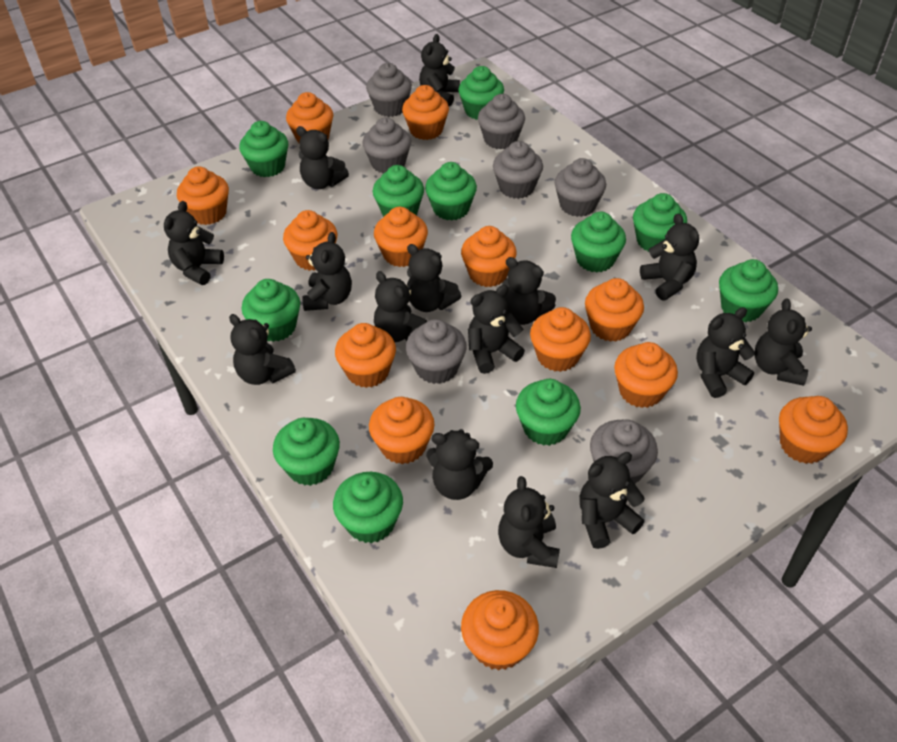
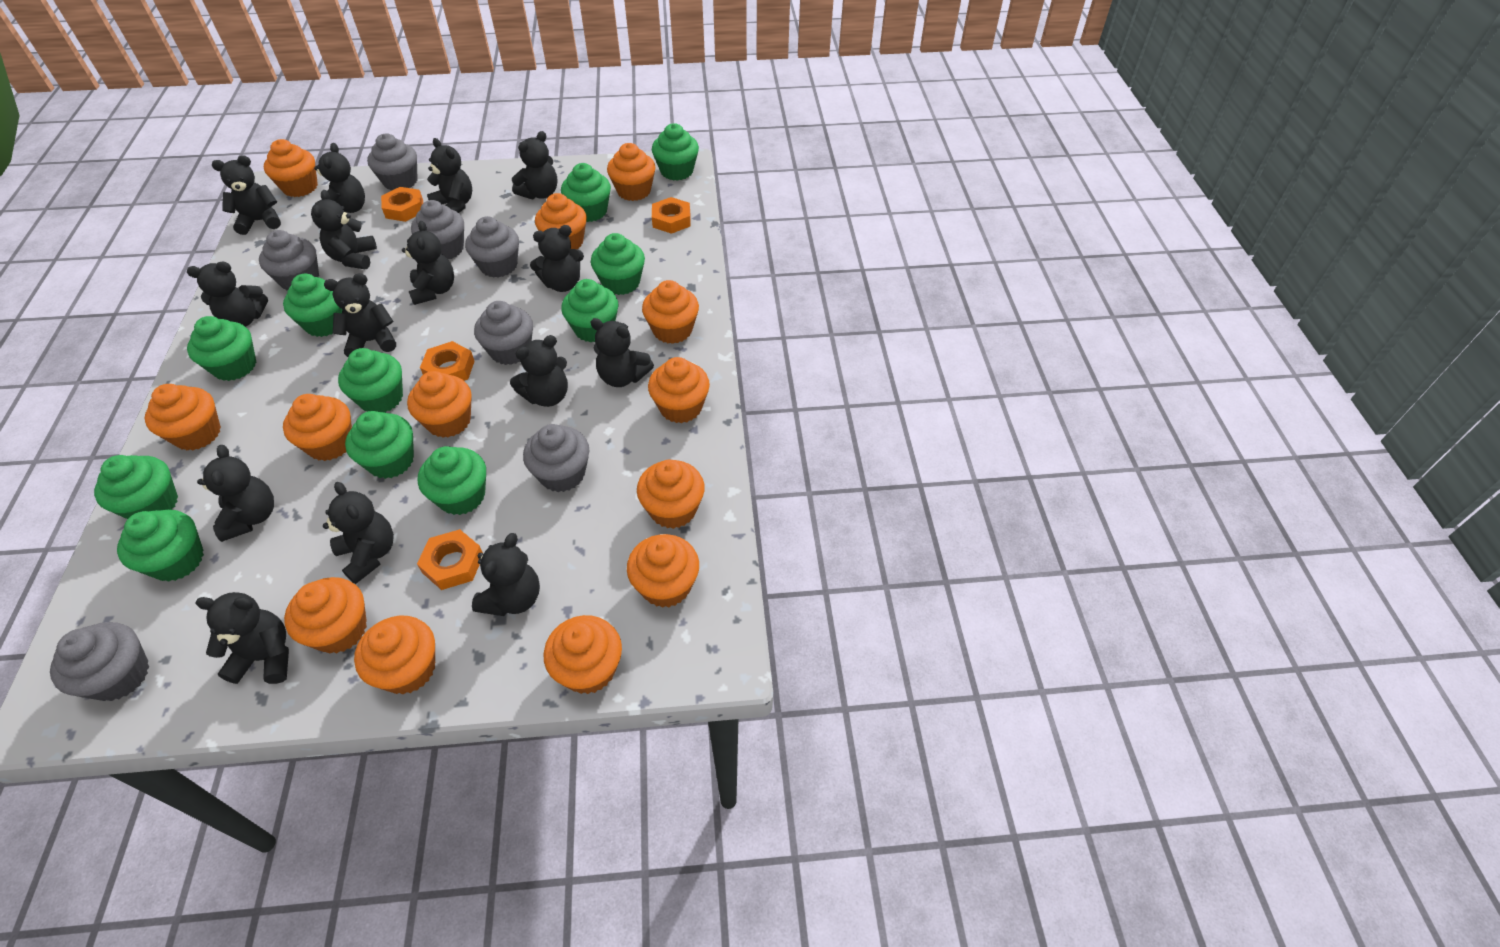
orange nut: 0 -> 4

